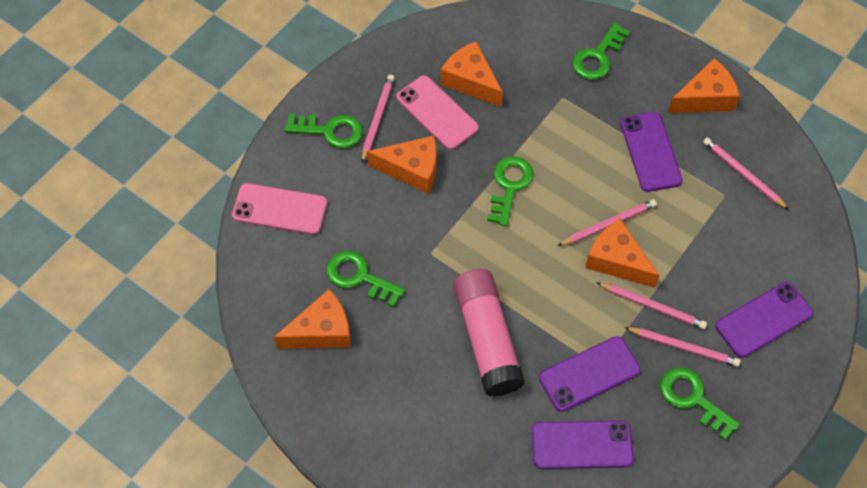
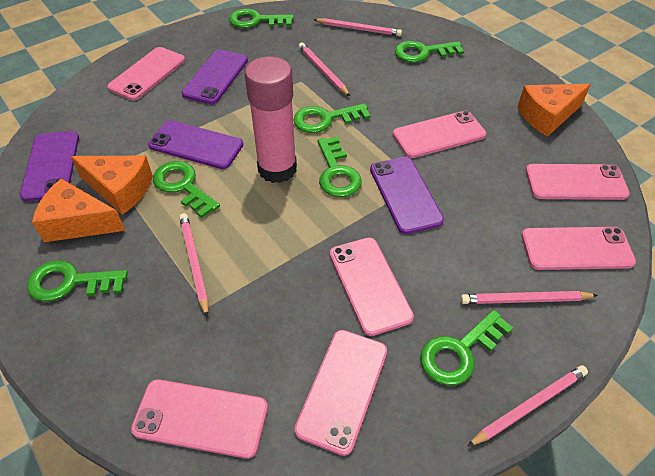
green key: 5 -> 7
orange cheese: 5 -> 3
pink phone: 2 -> 7

